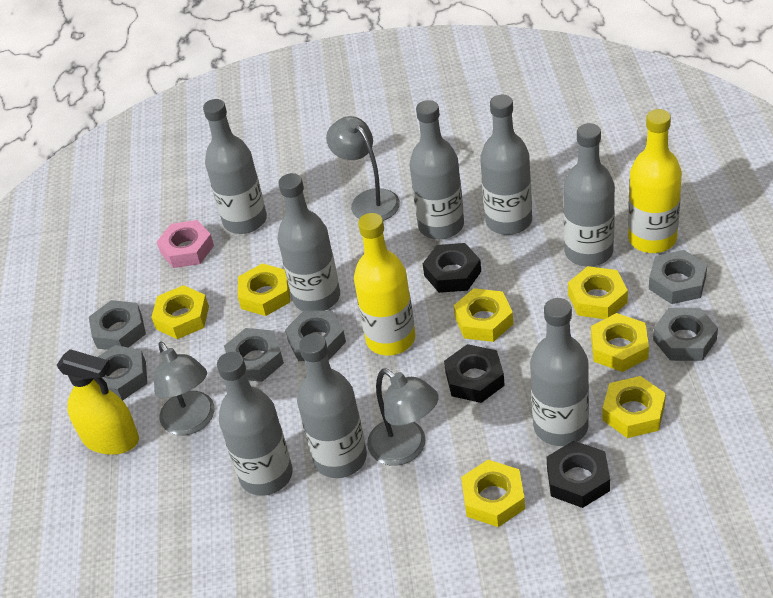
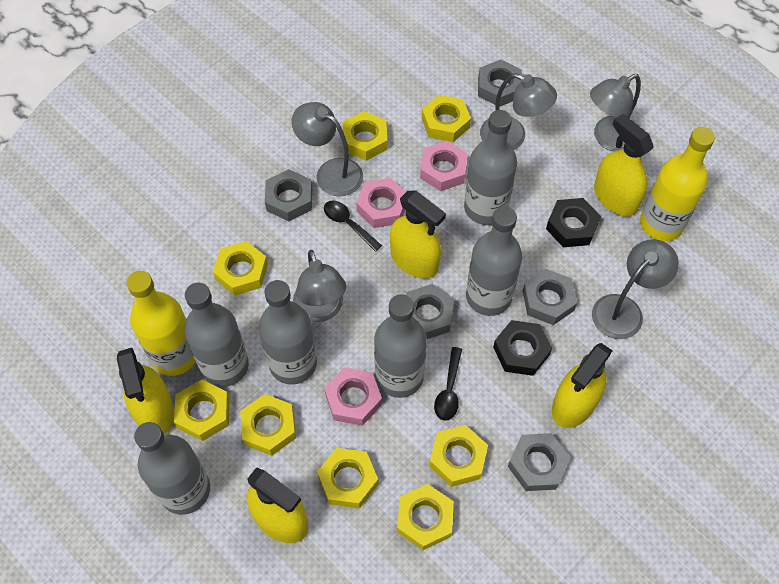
black nut: 3 -> 2
black spoon: 0 -> 2
grey bottle: 8 -> 6
grey lamp: 3 -> 5
grey nut: 6 -> 5
pink nut: 1 -> 3
yellow nut: 7 -> 8
yellow spray bottle: 1 -> 5

